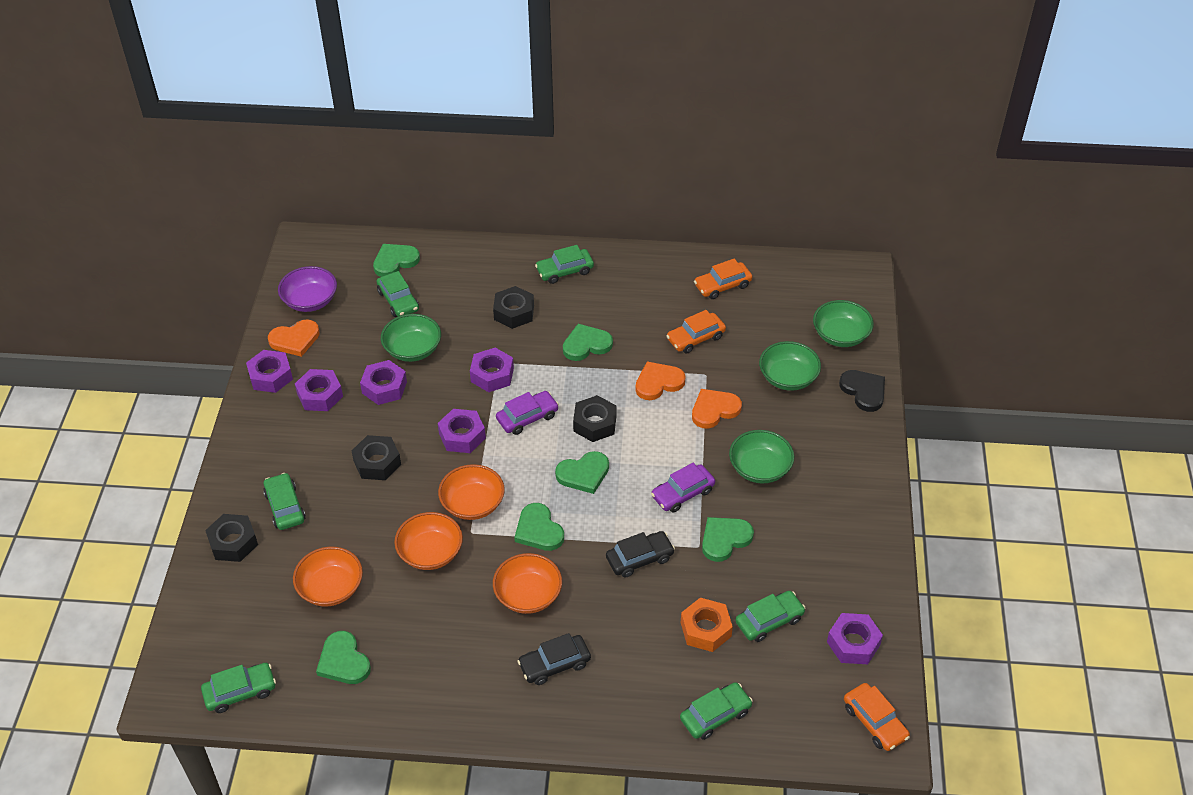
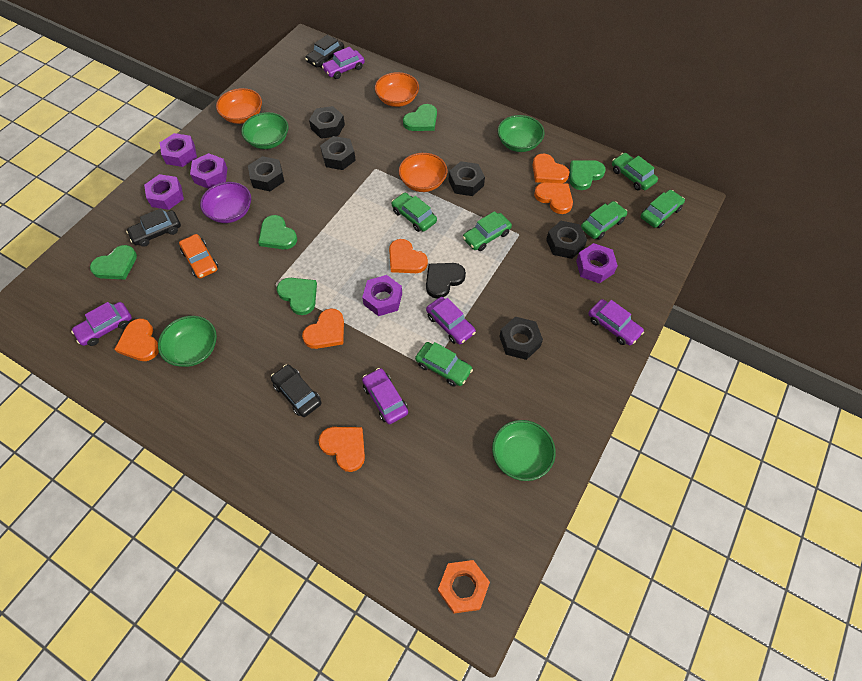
black car: 2 -> 3
black nut: 4 -> 6
green heart: 6 -> 5
orange bowl: 4 -> 3
orange car: 3 -> 1
orange heart: 3 -> 6
purple car: 2 -> 5
purple nut: 6 -> 5

